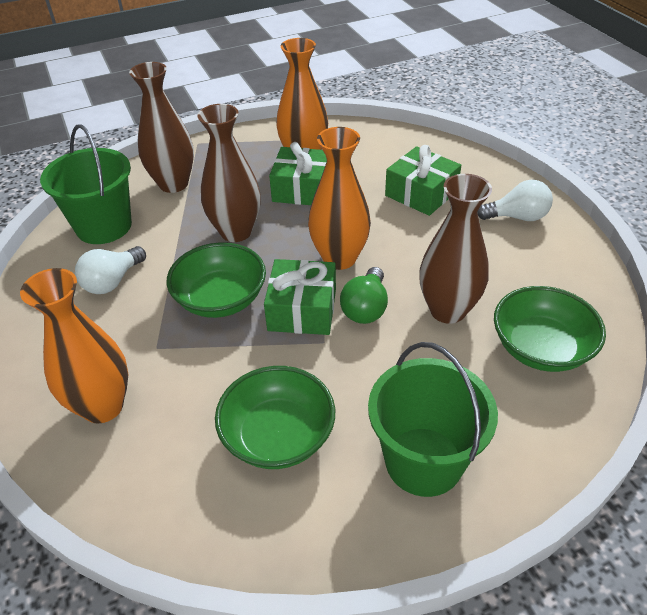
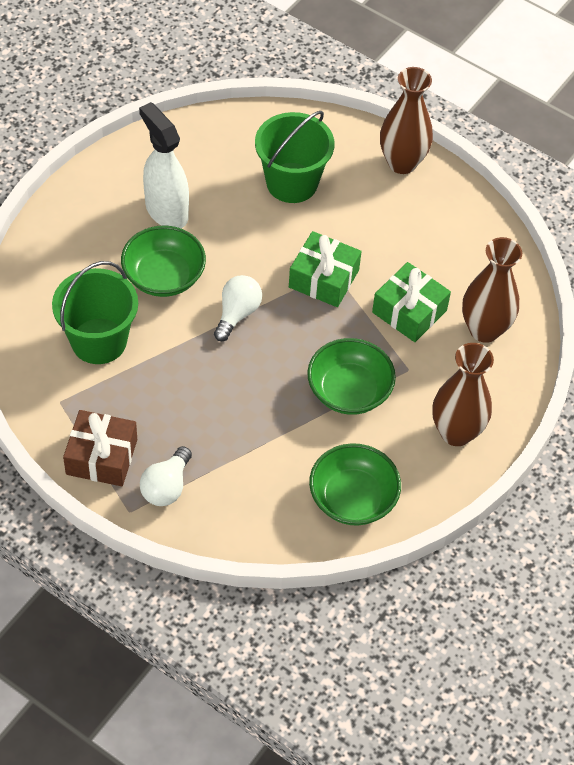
brown gift: 0 -> 1
green gift: 3 -> 2
green light bulb: 1 -> 0
orange vase: 3 -> 0
white spray bottle: 0 -> 1

